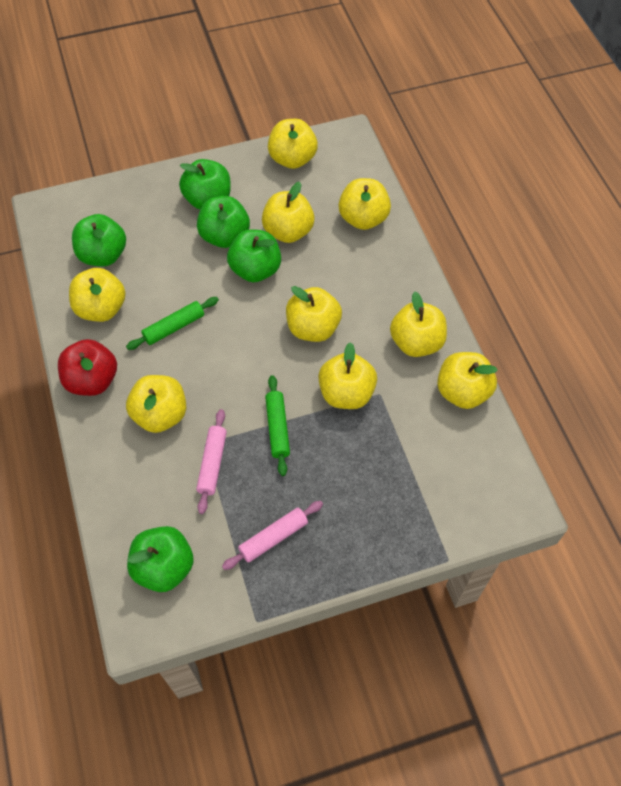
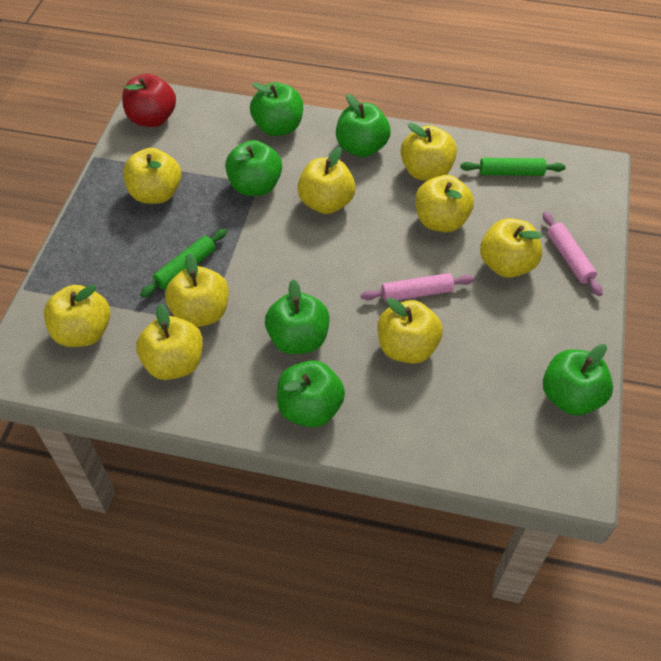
green apple: 5 -> 6

